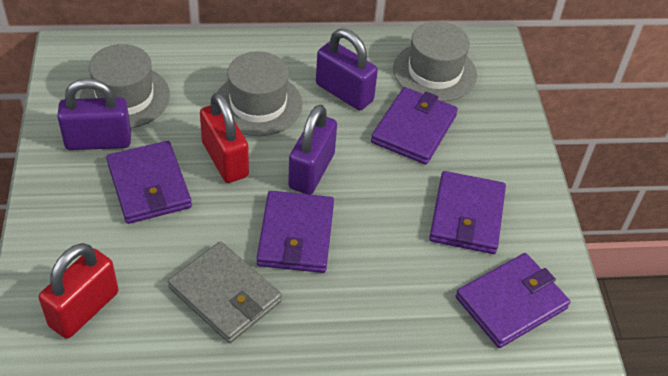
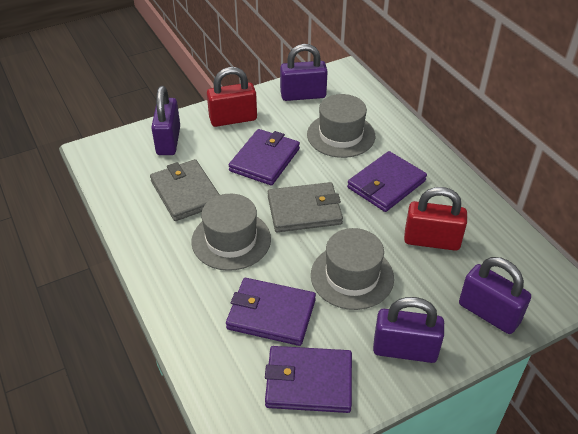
grey wallet: 1 -> 2
purple padlock: 3 -> 4
purple wallet: 5 -> 4

